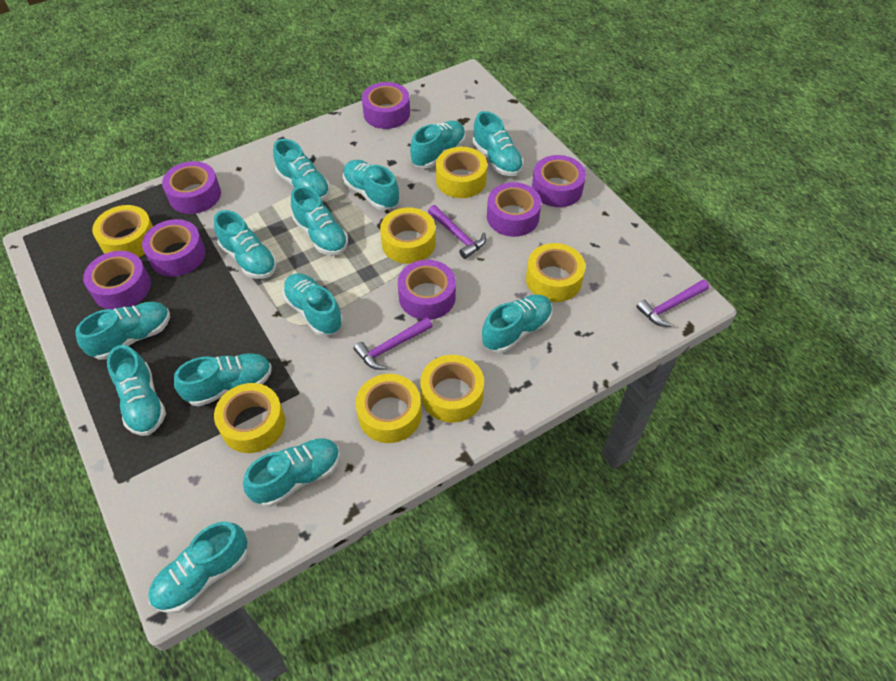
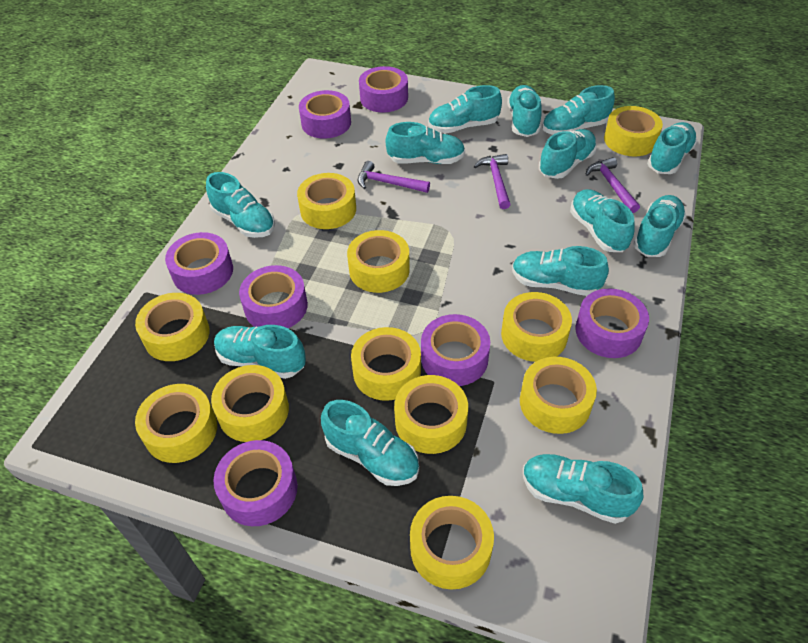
yellow tape: 7 -> 11

